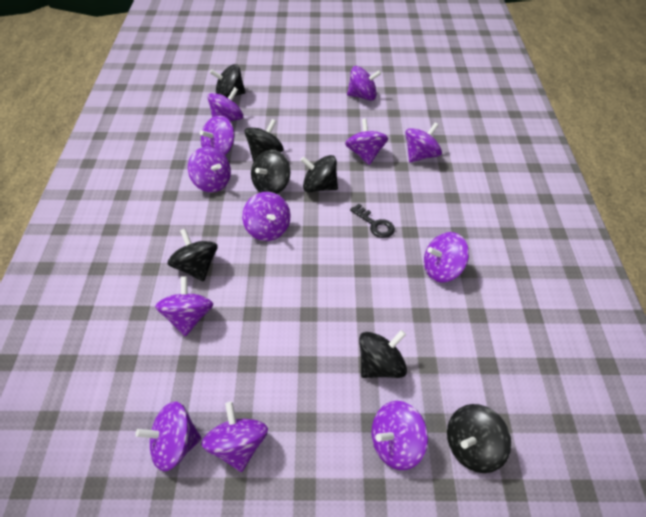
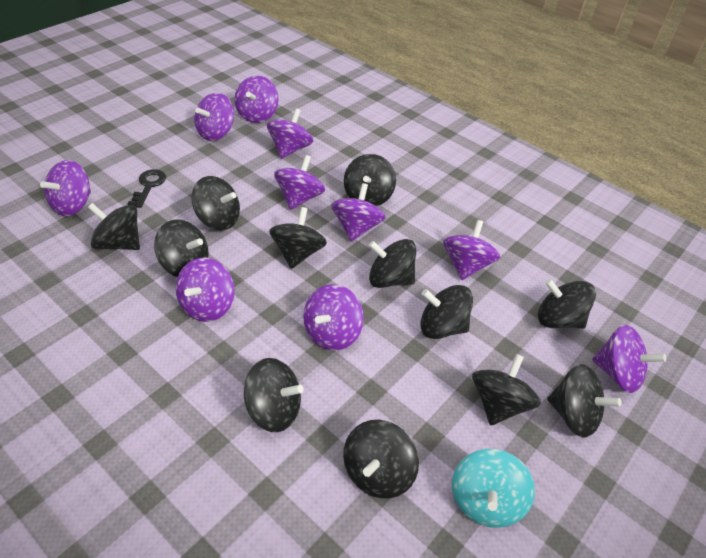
black spinning top: 7 -> 12
purple spinning top: 12 -> 10
turquoise spinning top: 0 -> 1

